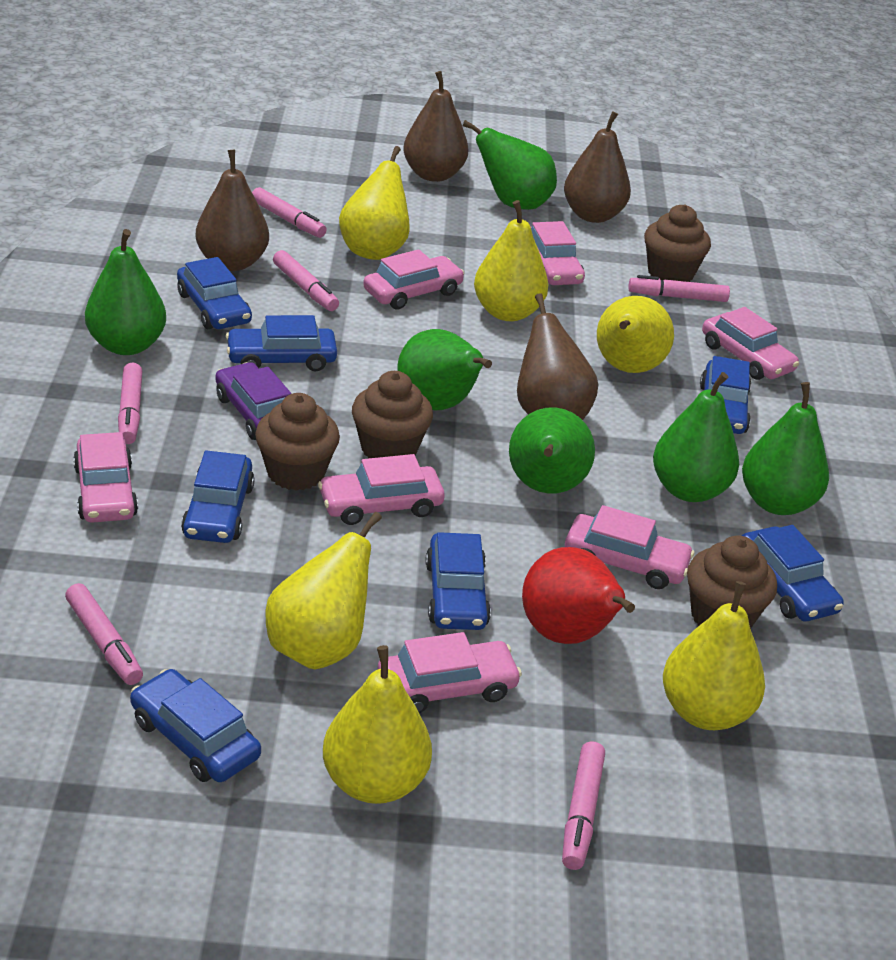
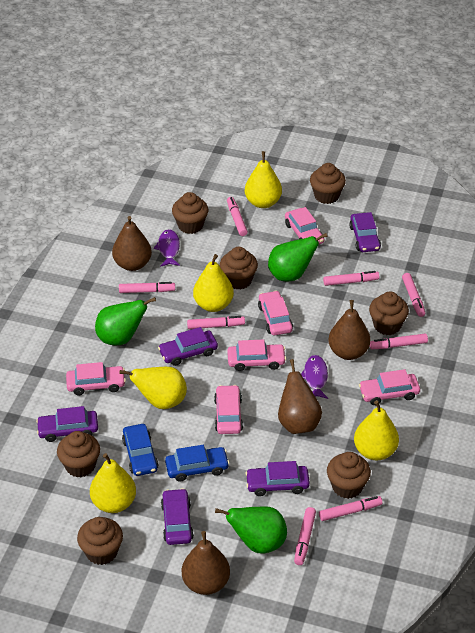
blue car: 7 -> 2
brown cupcake: 4 -> 7
green pear: 6 -> 3
pink car: 7 -> 6
pink marker: 6 -> 8
purple car: 1 -> 5
purple fish: 0 -> 2
red pear: 1 -> 0
yellow pear: 6 -> 5

